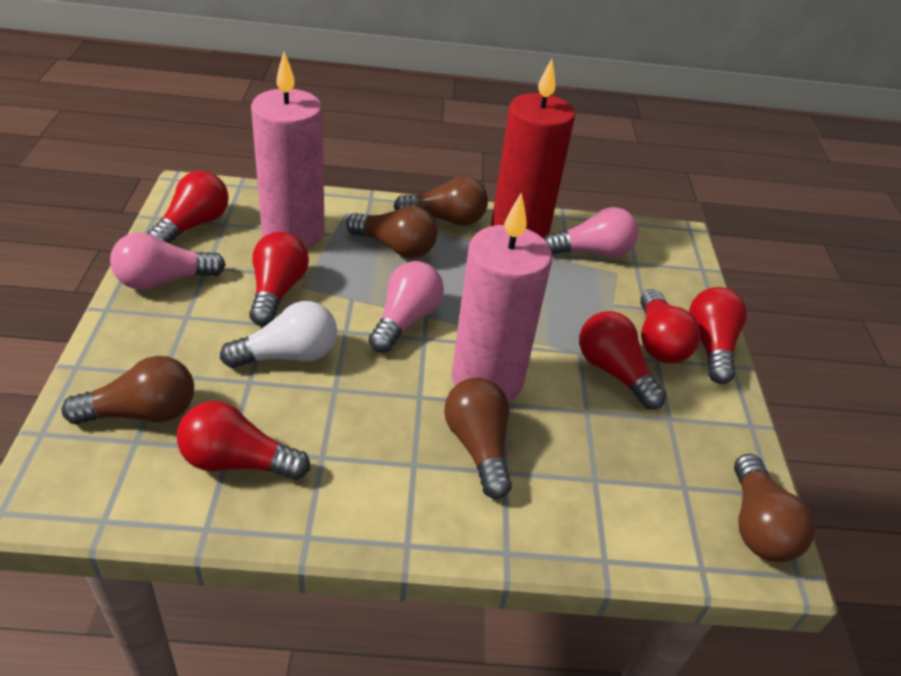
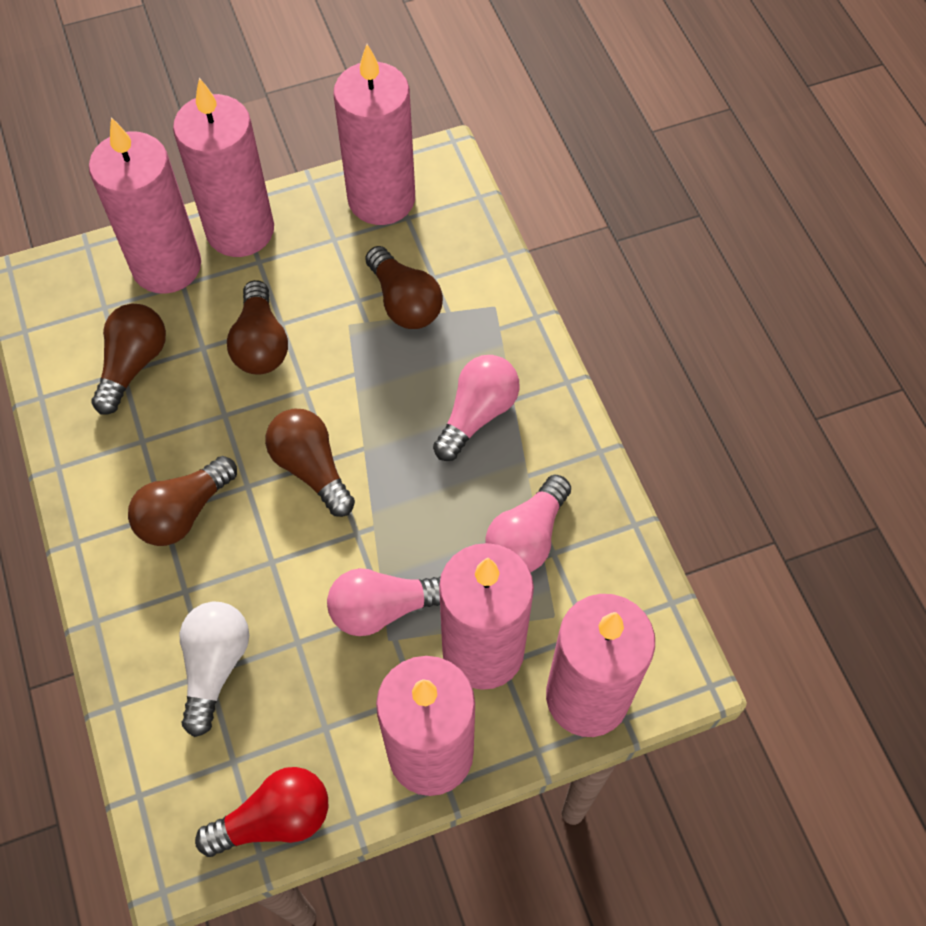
pink candle: 2 -> 6
red candle: 1 -> 0
red light bulb: 6 -> 1

